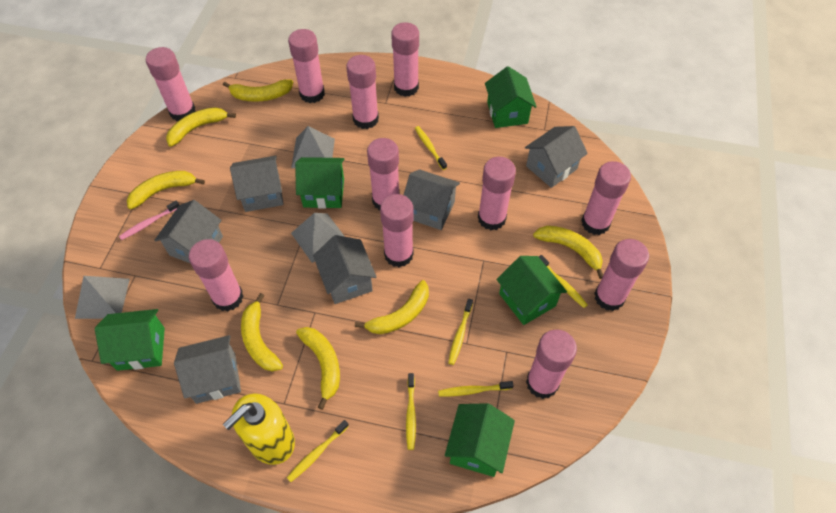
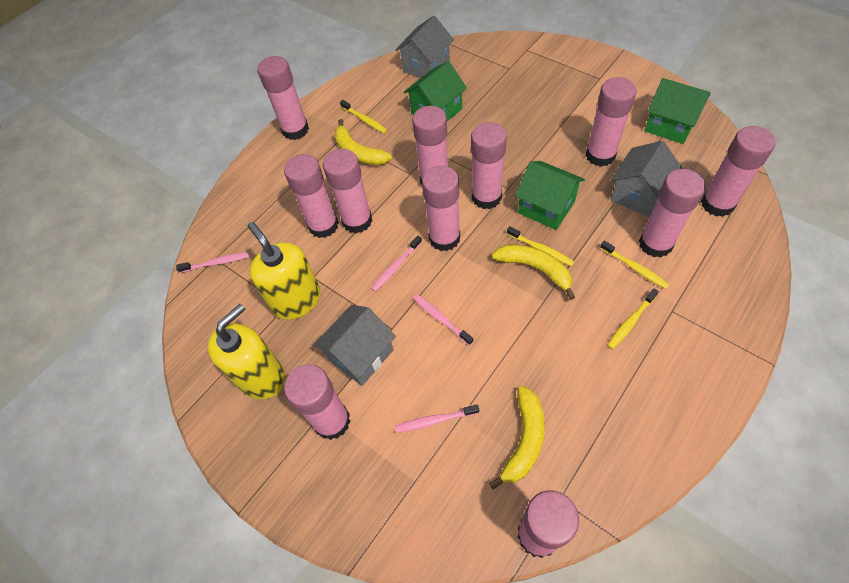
green house: 5 -> 3
grey house: 6 -> 3
grey pyramid: 3 -> 0
pink toothbrush: 1 -> 4
yellow banana: 7 -> 3
yellow soap dispenser: 1 -> 2
yellow toothbrush: 6 -> 4

